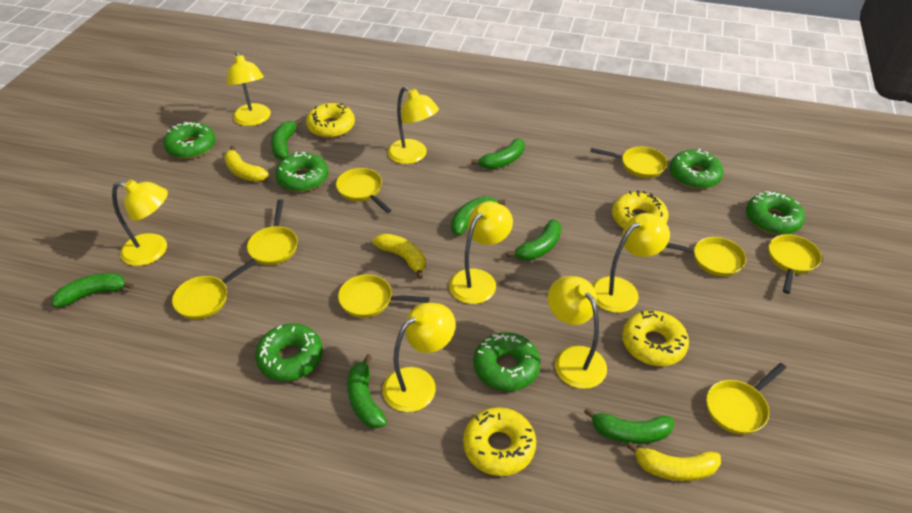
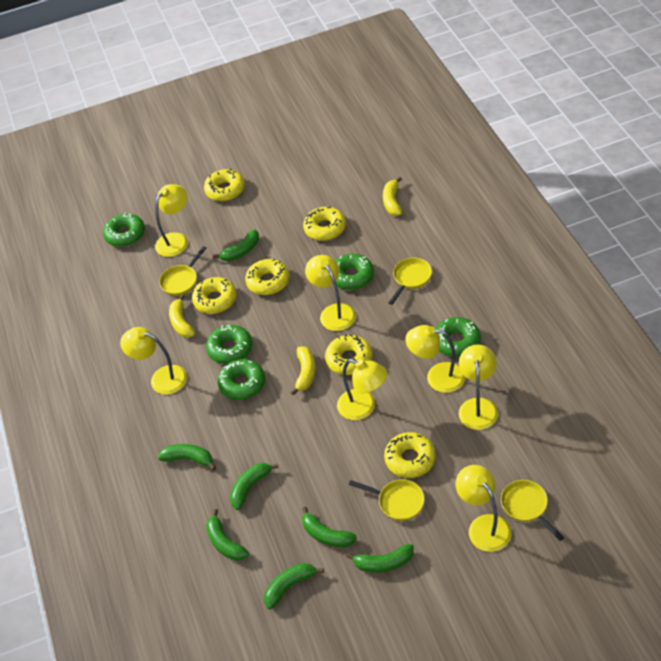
green donut: 6 -> 5
yellow donut: 4 -> 6
yellow pan: 8 -> 4

